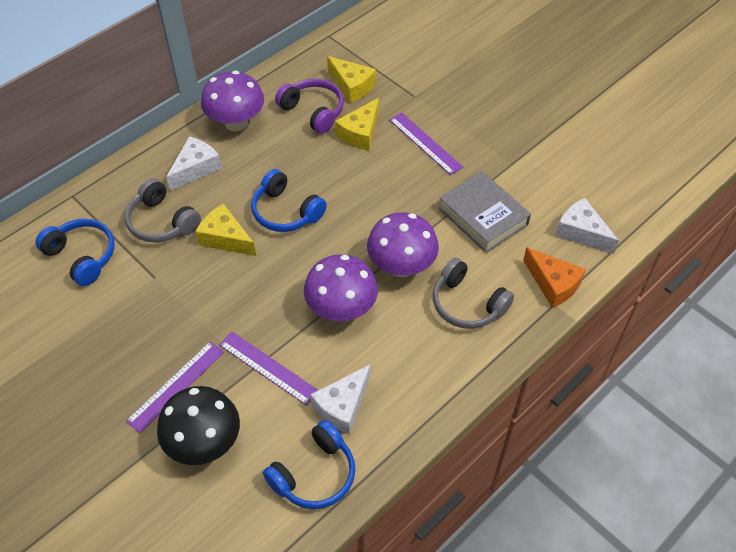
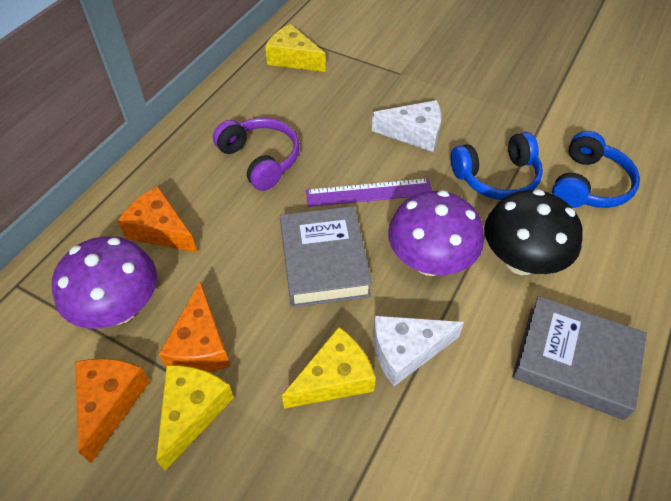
blue headphones: 3 -> 2
grey book: 1 -> 2
grey headphones: 2 -> 0
orange cheese: 1 -> 3
purple mushroom: 3 -> 2
purple ruler: 3 -> 1
white cheese: 3 -> 2

